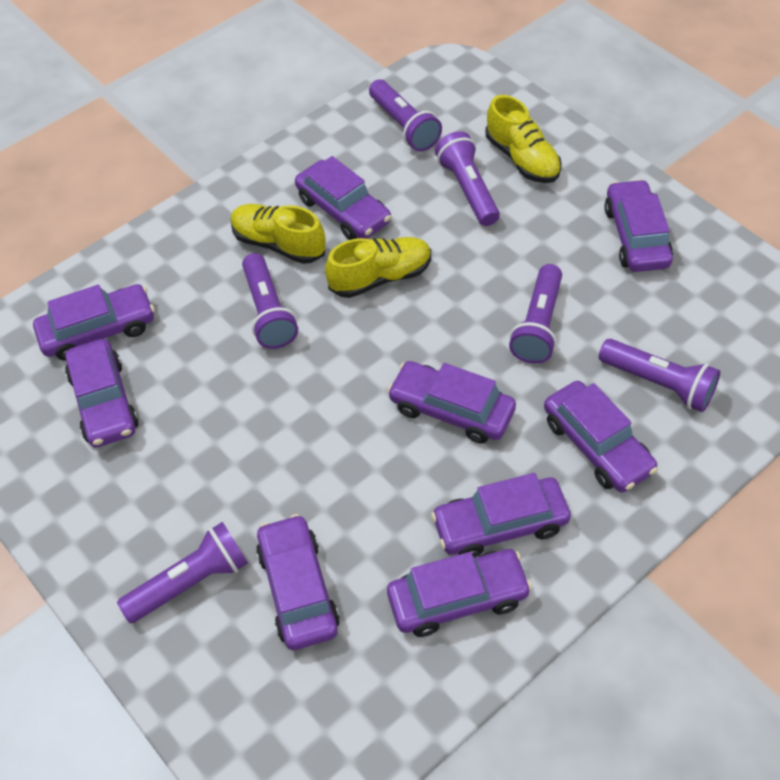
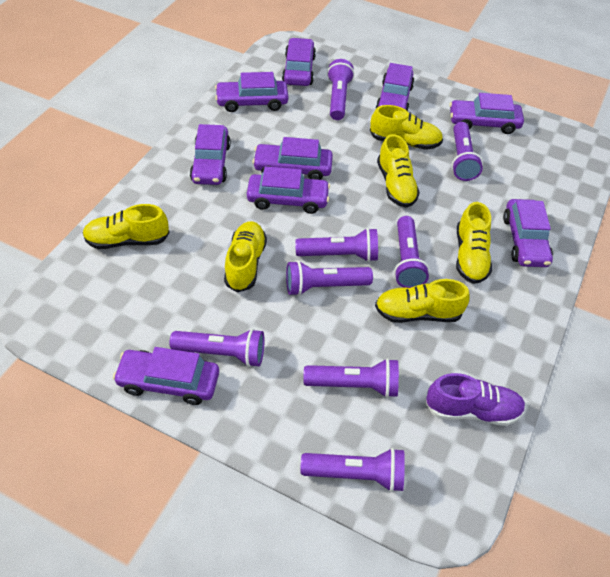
purple flashlight: 6 -> 8
purple shoe: 0 -> 1
yellow shoe: 3 -> 6

